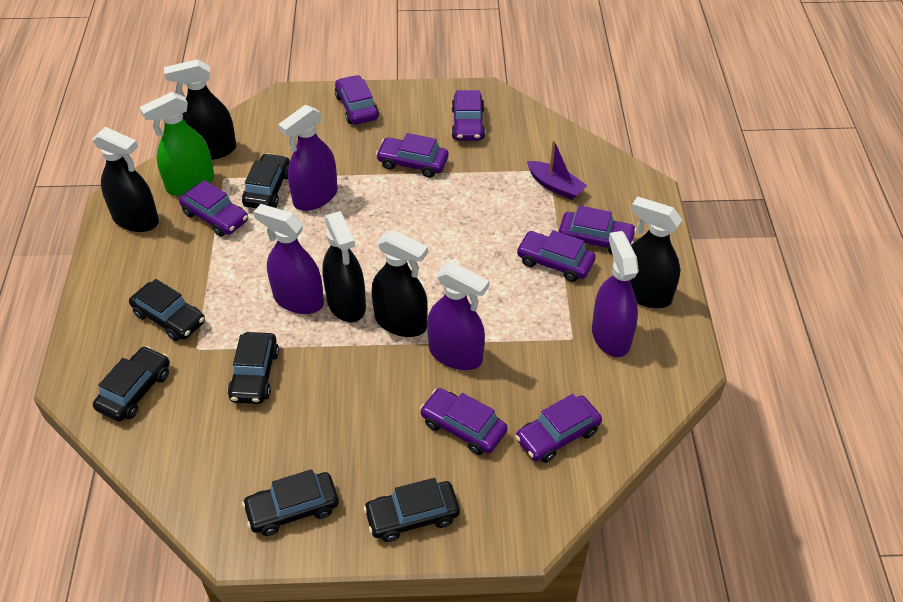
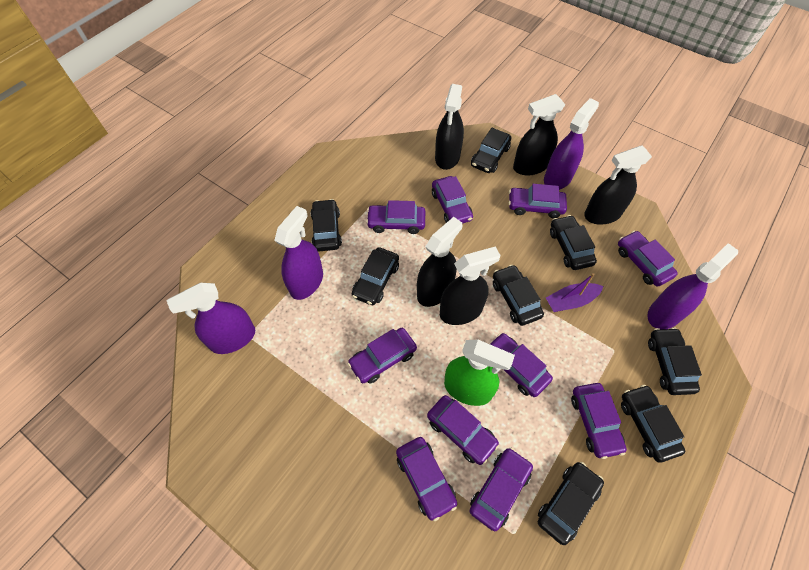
black car: 6 -> 8
purple car: 8 -> 10

